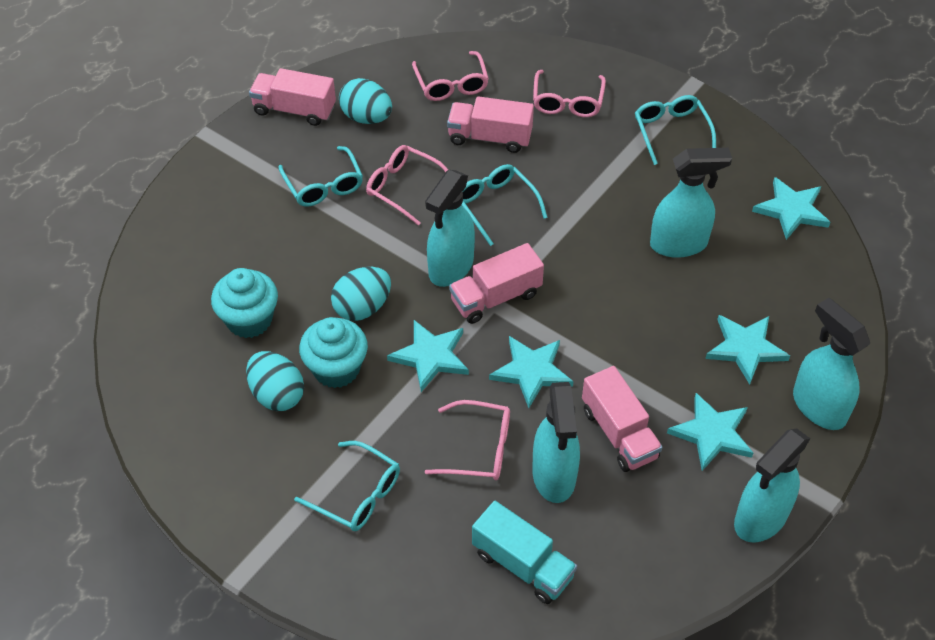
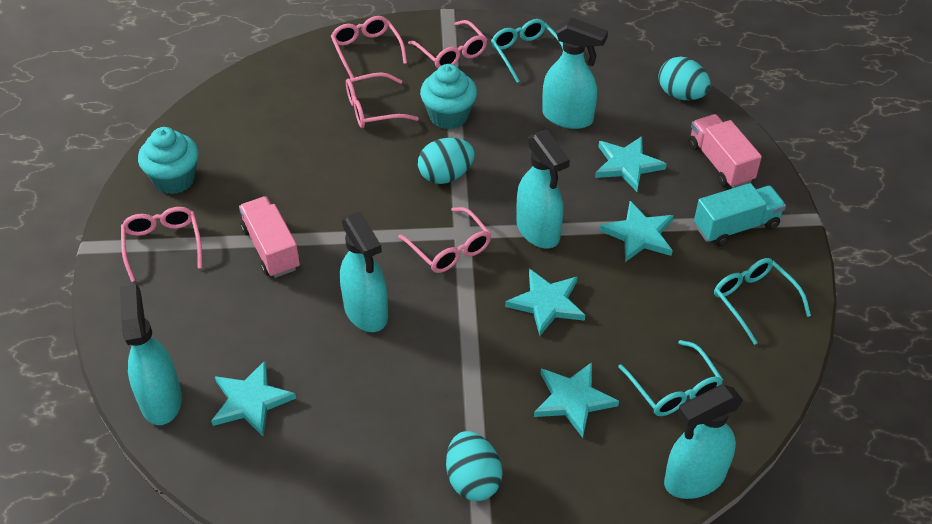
pink glasses: 4 -> 5
pink truck: 4 -> 2
turquoise glasses: 4 -> 3

